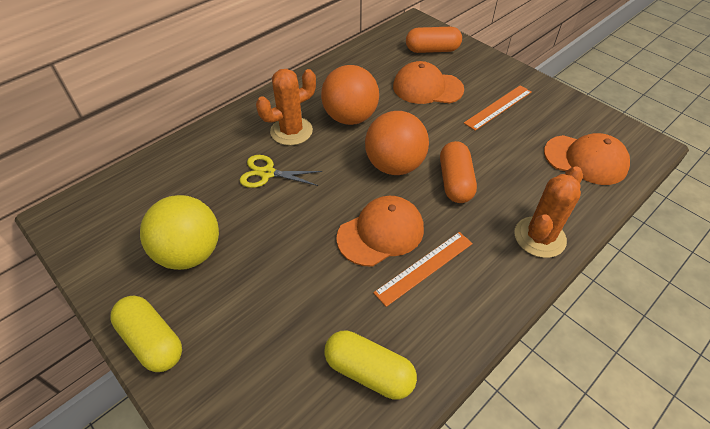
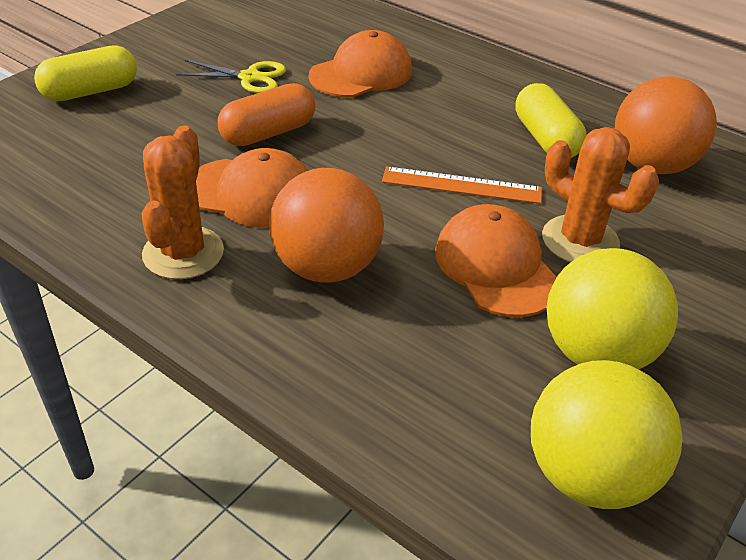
orange capsule: 2 -> 1
orange ruler: 2 -> 1
yellow ball: 1 -> 2

